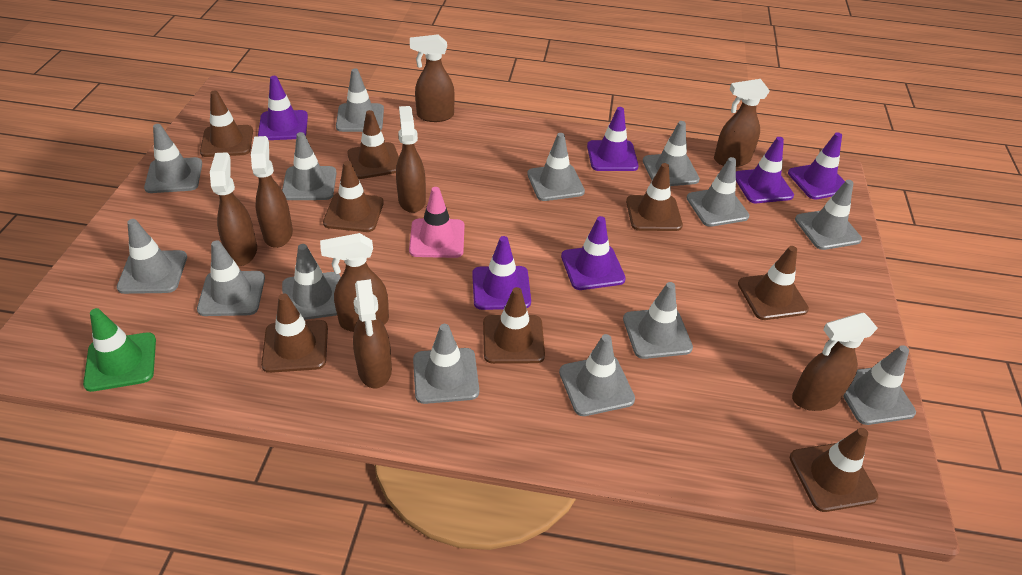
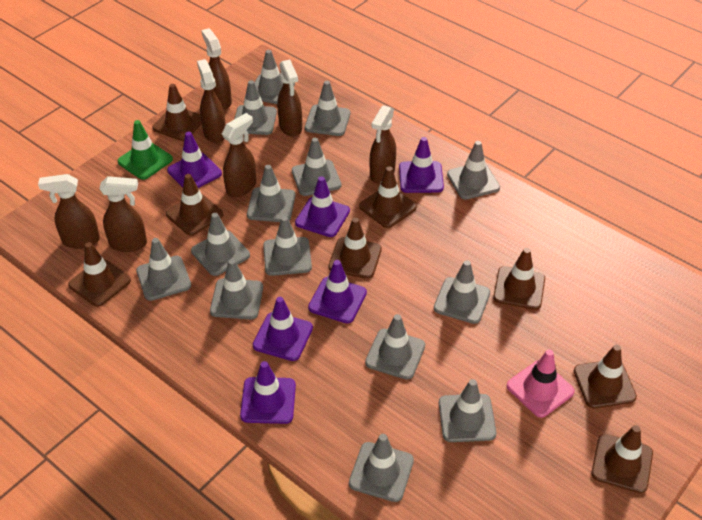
brown spray bottle: 8 -> 7

